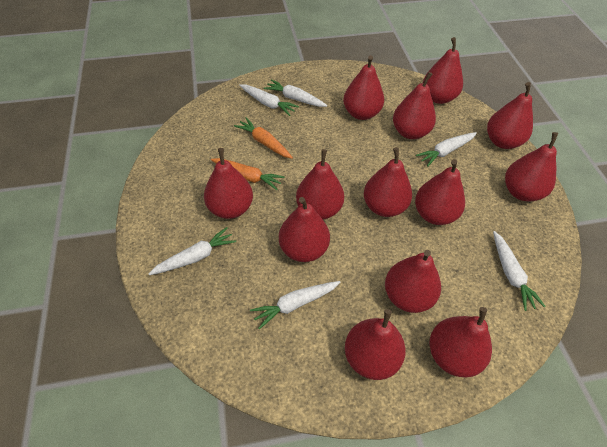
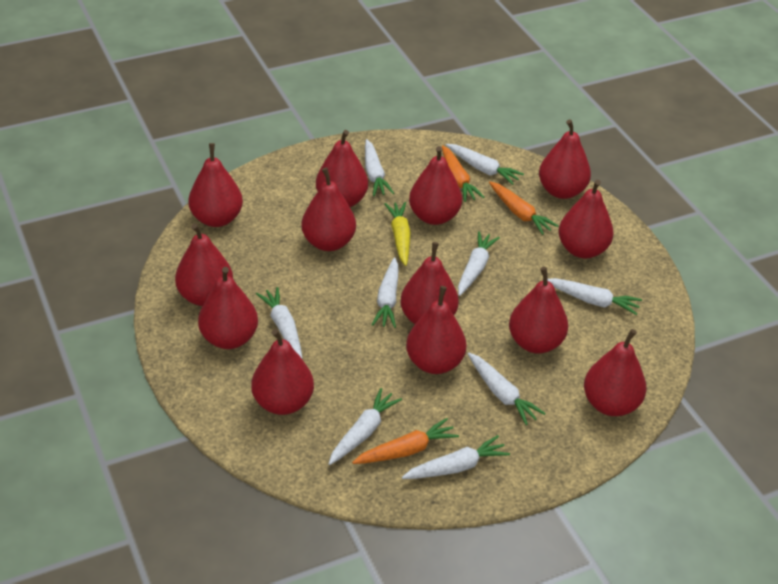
orange carrot: 2 -> 3
white carrot: 6 -> 9
yellow carrot: 0 -> 1

